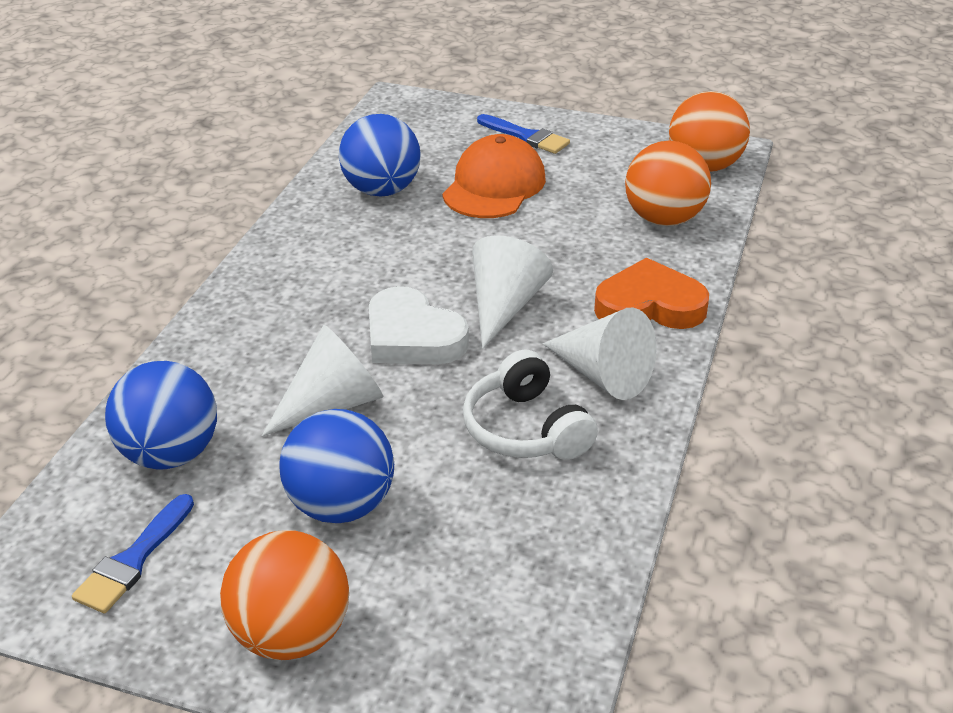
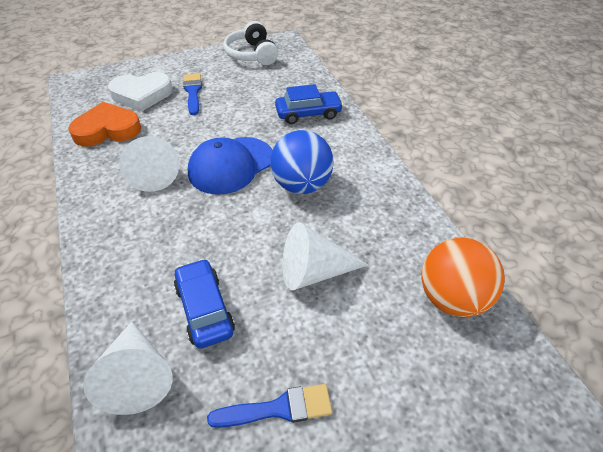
blue ball: 3 -> 1
blue cap: 0 -> 1
blue car: 0 -> 2
orange ball: 3 -> 1
orange cap: 1 -> 0

